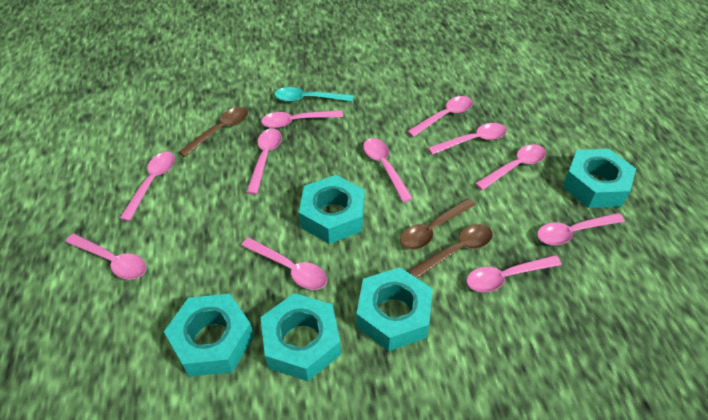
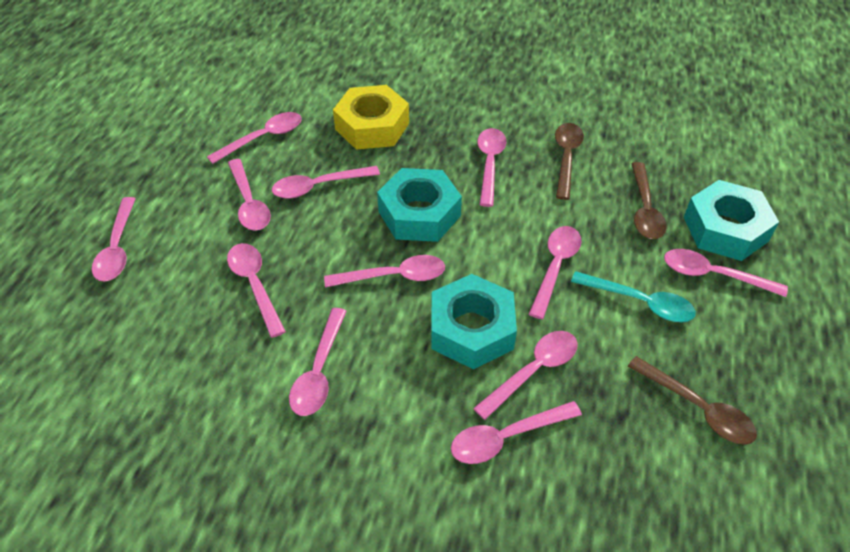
pink spoon: 11 -> 12
turquoise nut: 5 -> 3
yellow nut: 0 -> 1

